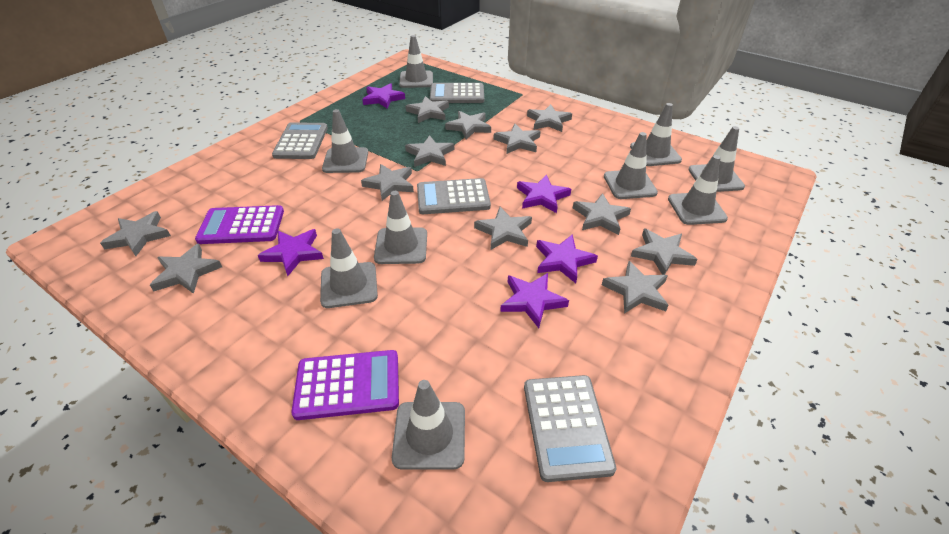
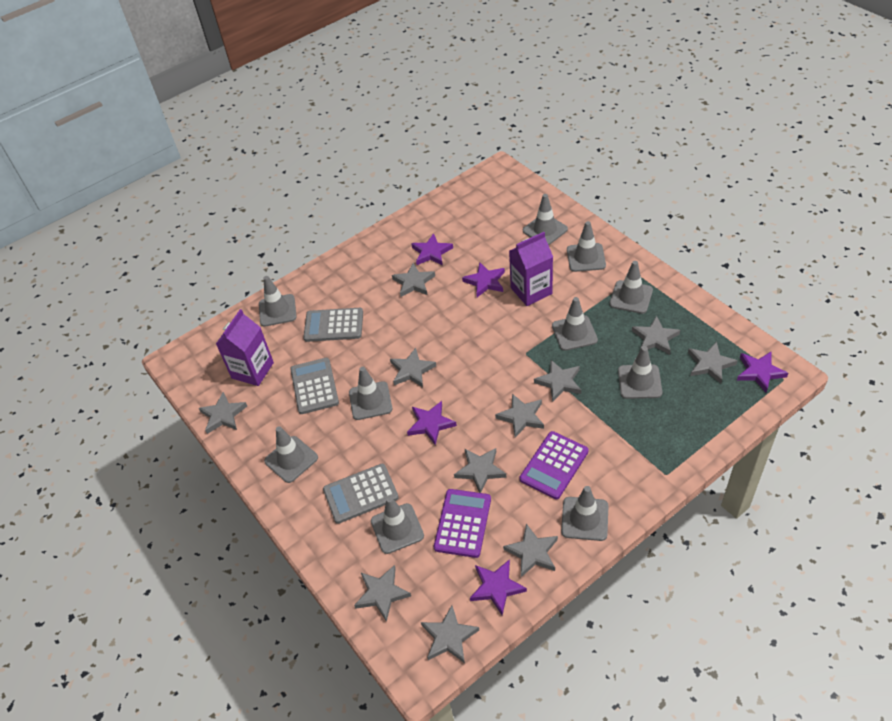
grey calculator: 4 -> 3
grey star: 12 -> 11
grey traffic cone: 9 -> 10
purple carton: 0 -> 2

